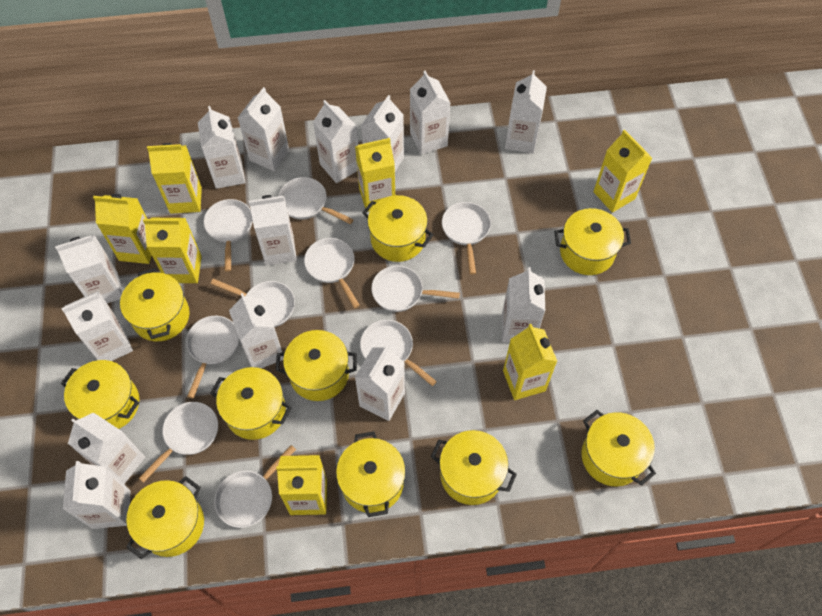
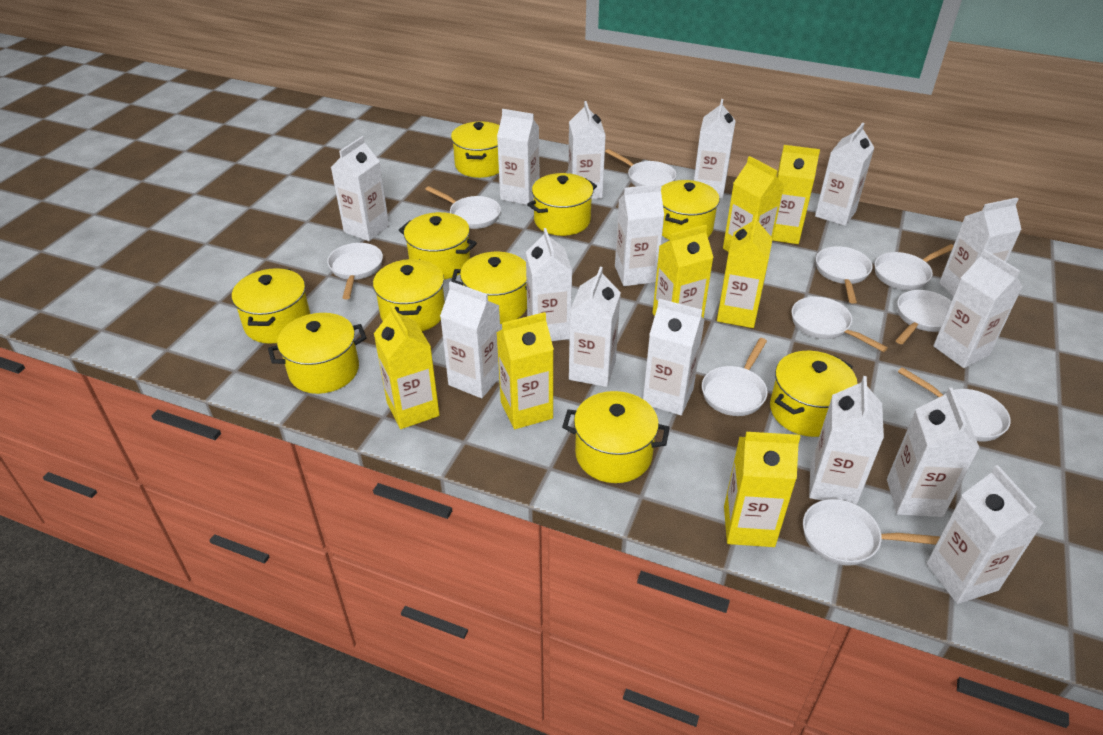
white carton: 14 -> 15

